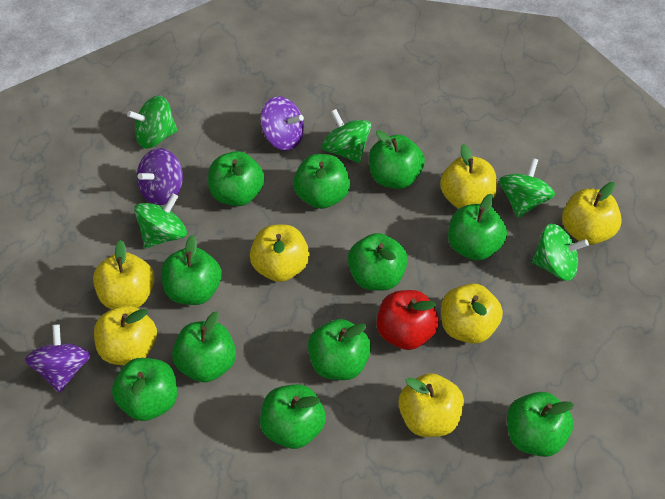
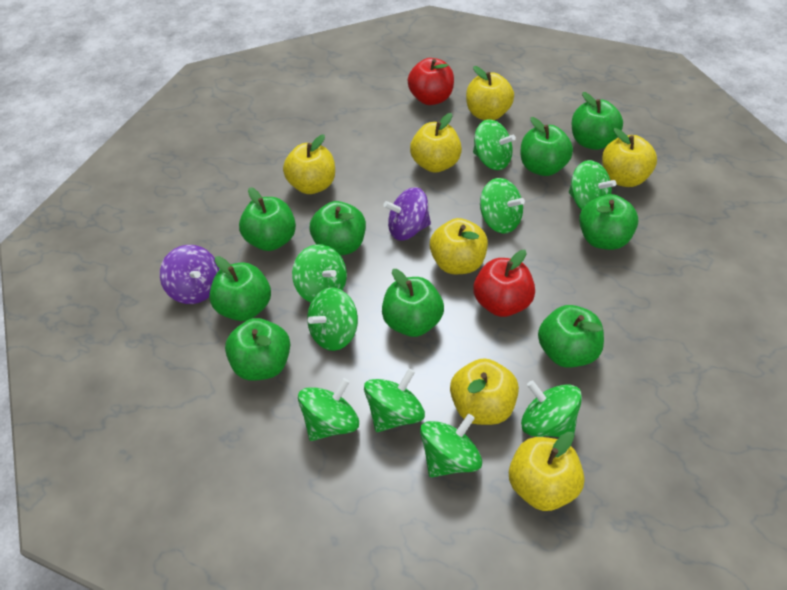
green apple: 11 -> 9
green spinning top: 5 -> 9
purple spinning top: 3 -> 2
red apple: 1 -> 2

